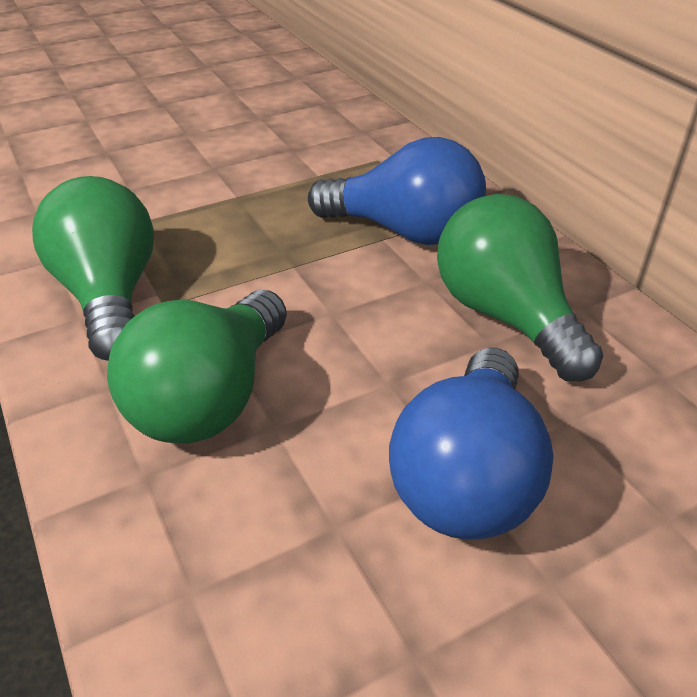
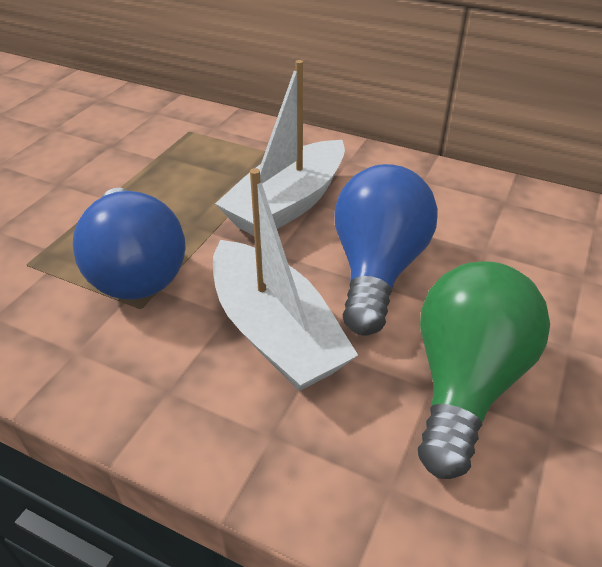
green light bulb: 3 -> 1
white boat: 0 -> 2

